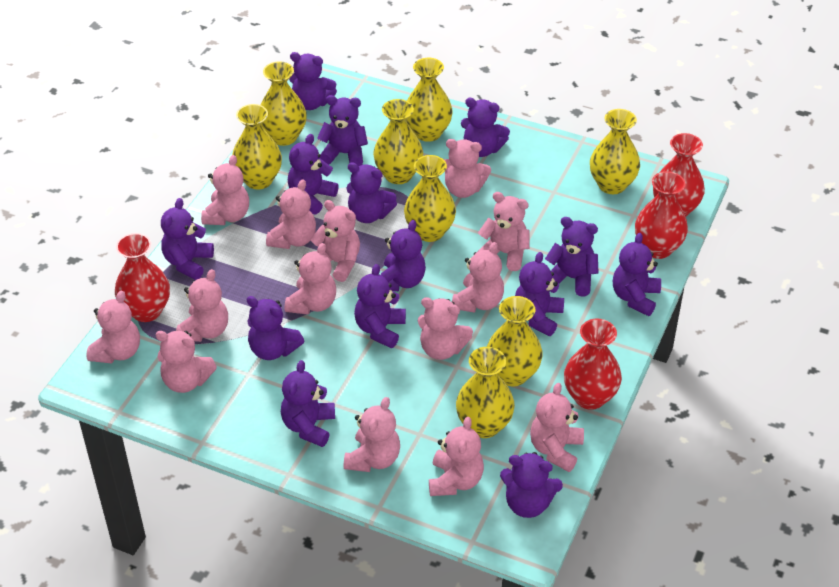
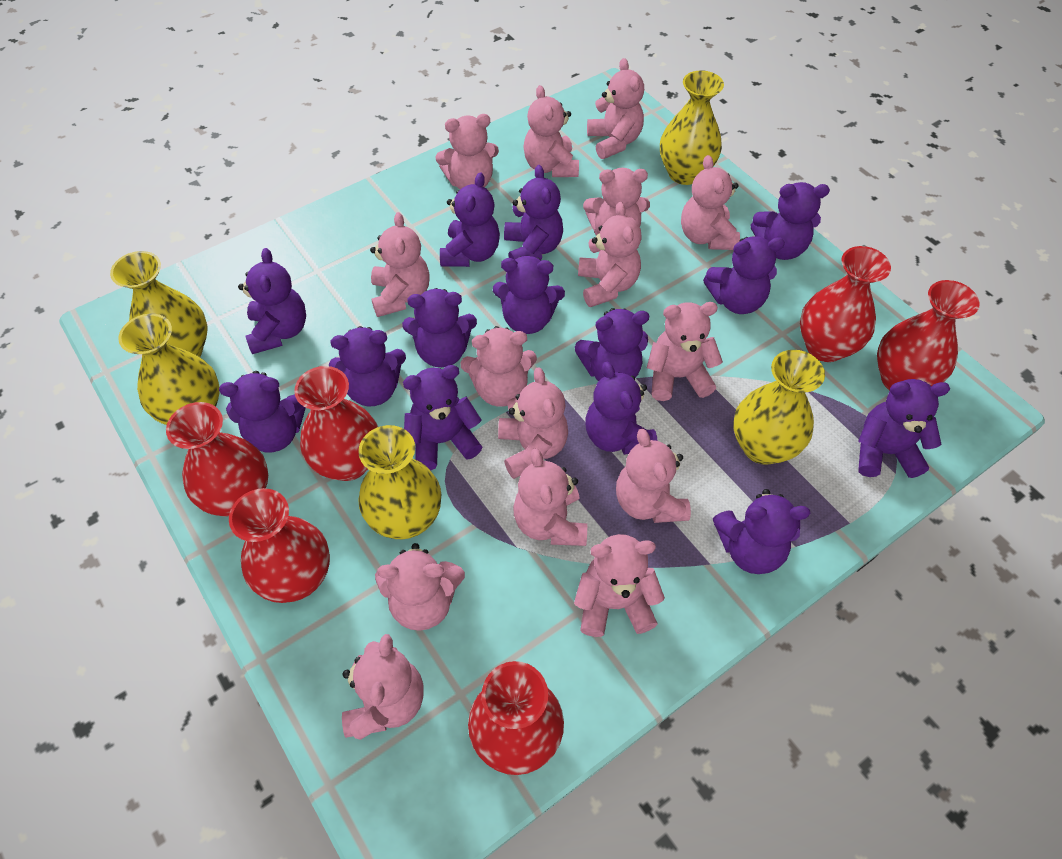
pink teddy bear: 14 -> 15
red vase: 4 -> 6
yellow vase: 8 -> 5

